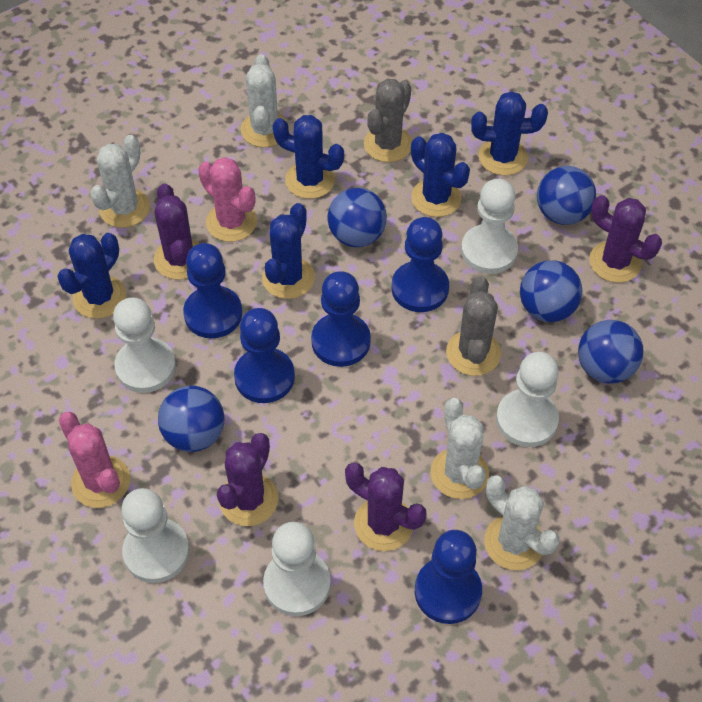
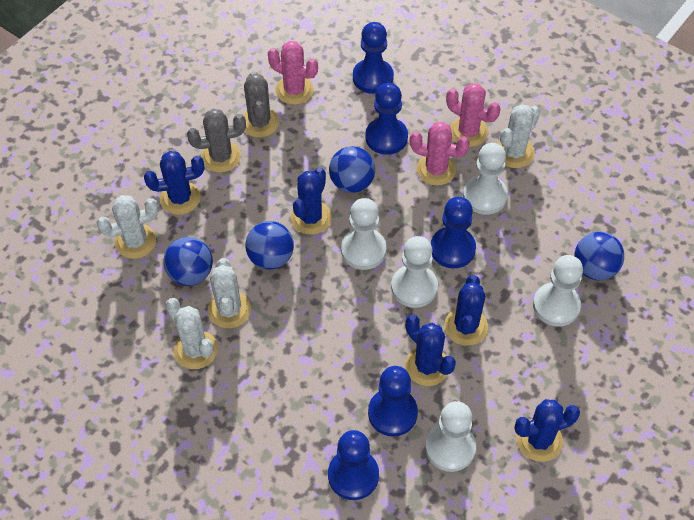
blue ball: 5 -> 4
pink cactus: 2 -> 3
purple cactus: 4 -> 0

